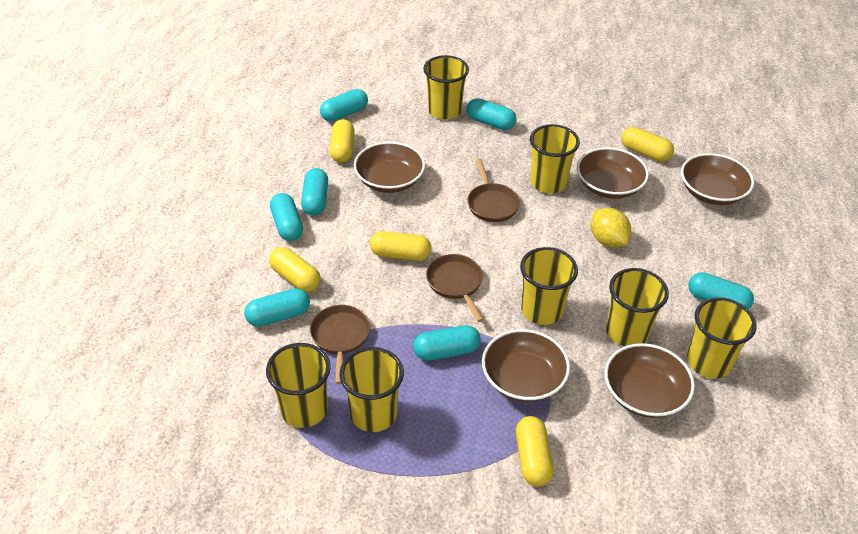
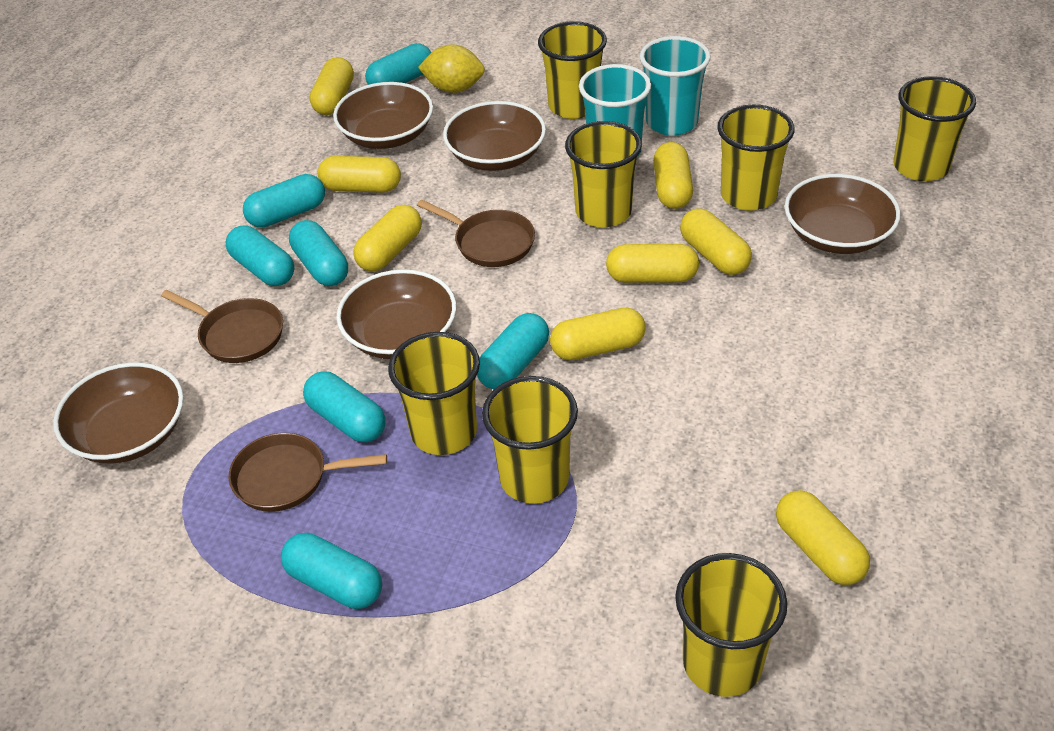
turquoise cup: 0 -> 2
yellow capsule: 5 -> 8

